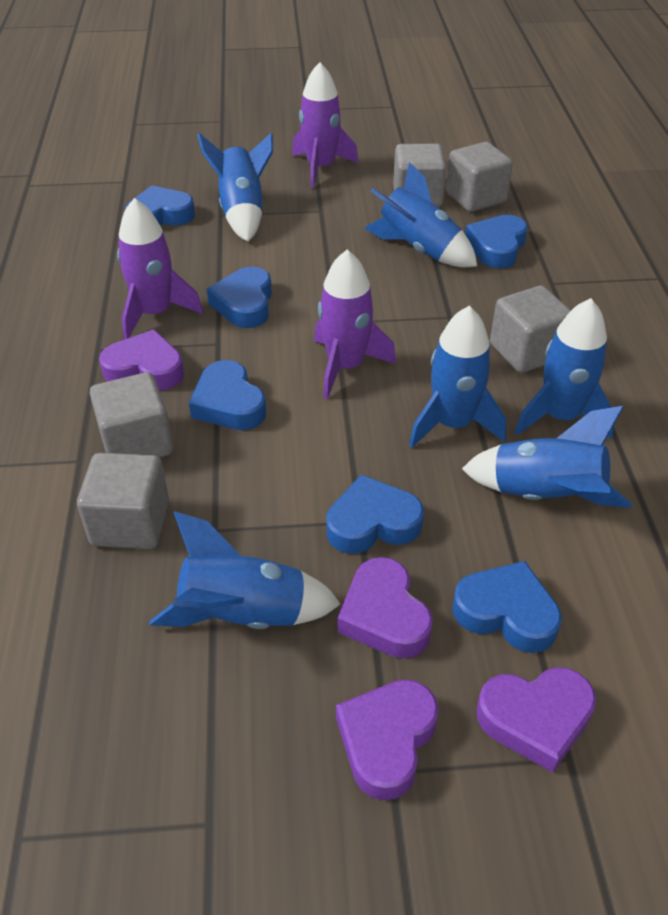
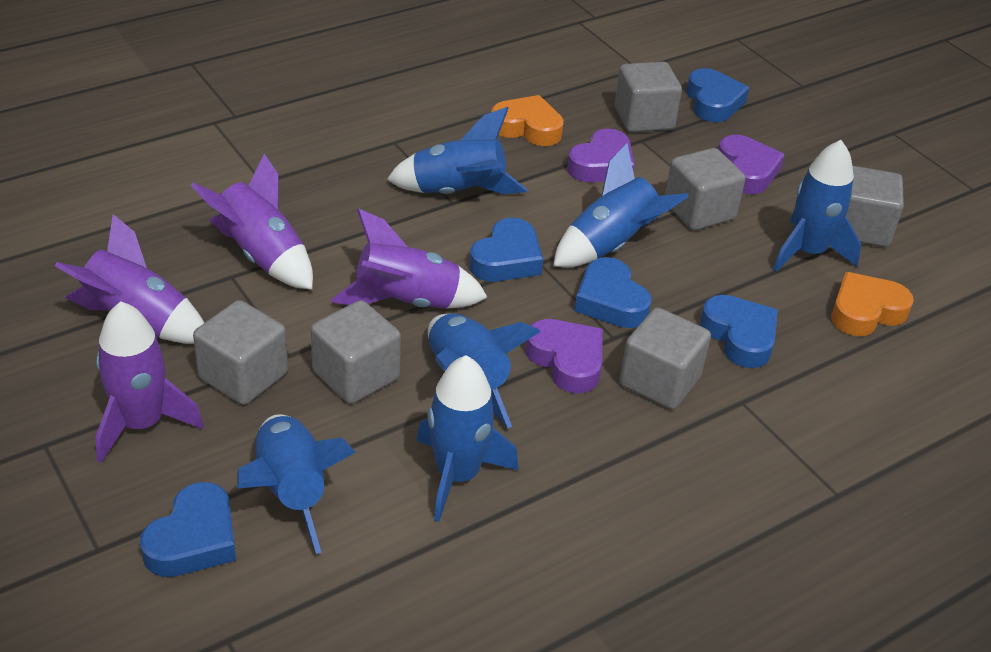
blue heart: 6 -> 5
grey cube: 5 -> 6
orange heart: 0 -> 2
purple heart: 4 -> 3
purple rocket: 3 -> 4

